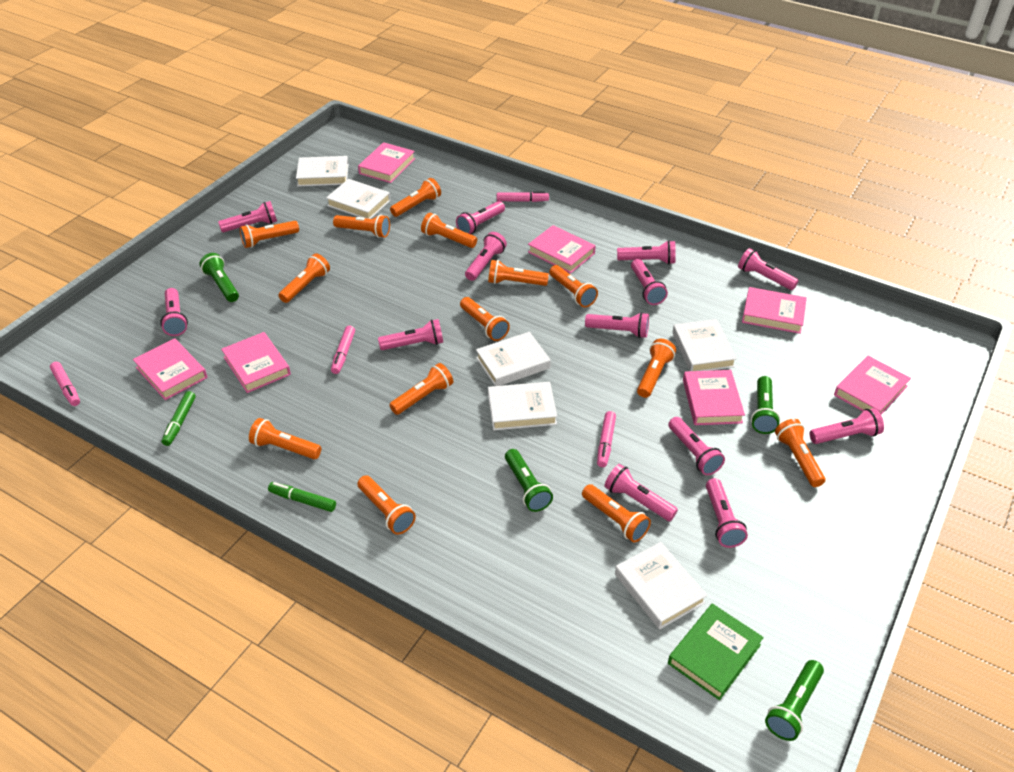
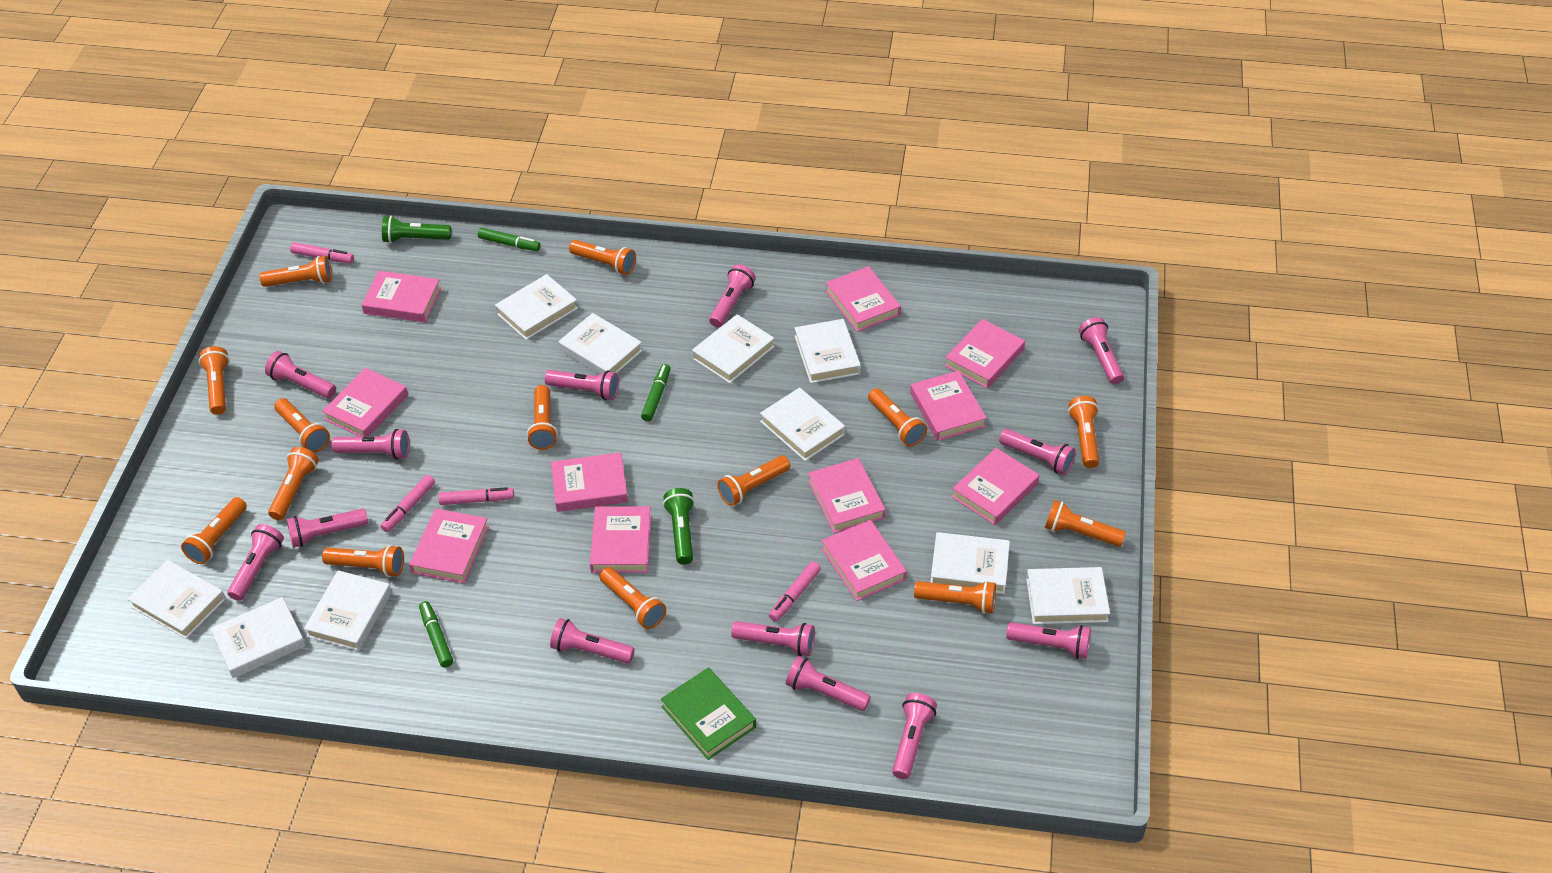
green flashlight: 4 -> 2
green marker: 2 -> 3
pink book: 7 -> 11
white book: 6 -> 10

